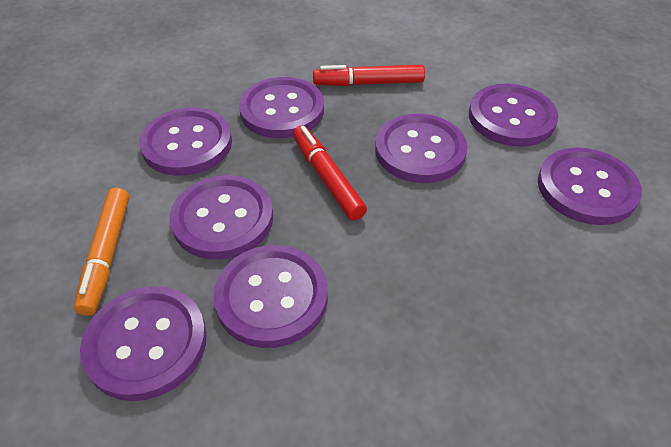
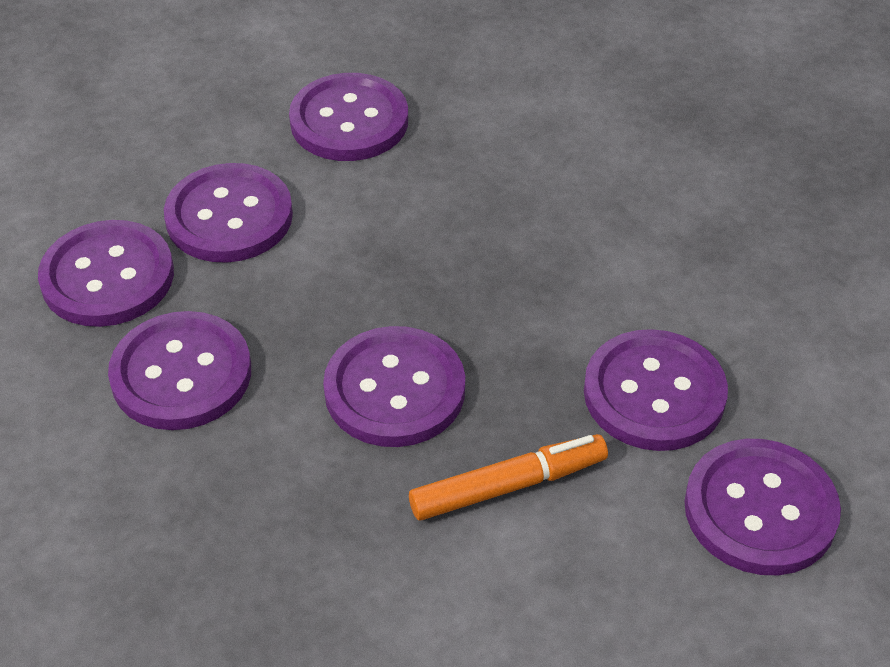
purple button: 8 -> 7
red marker: 2 -> 0

